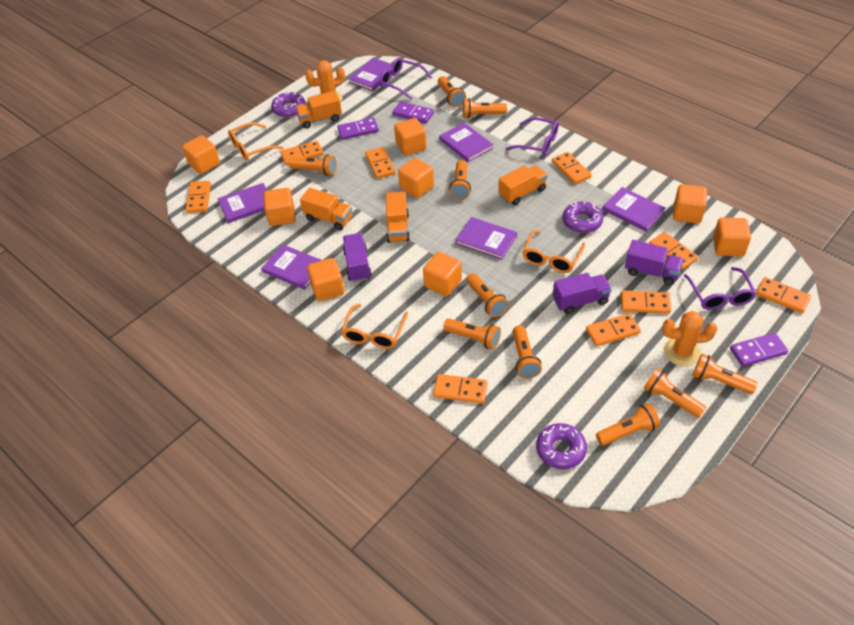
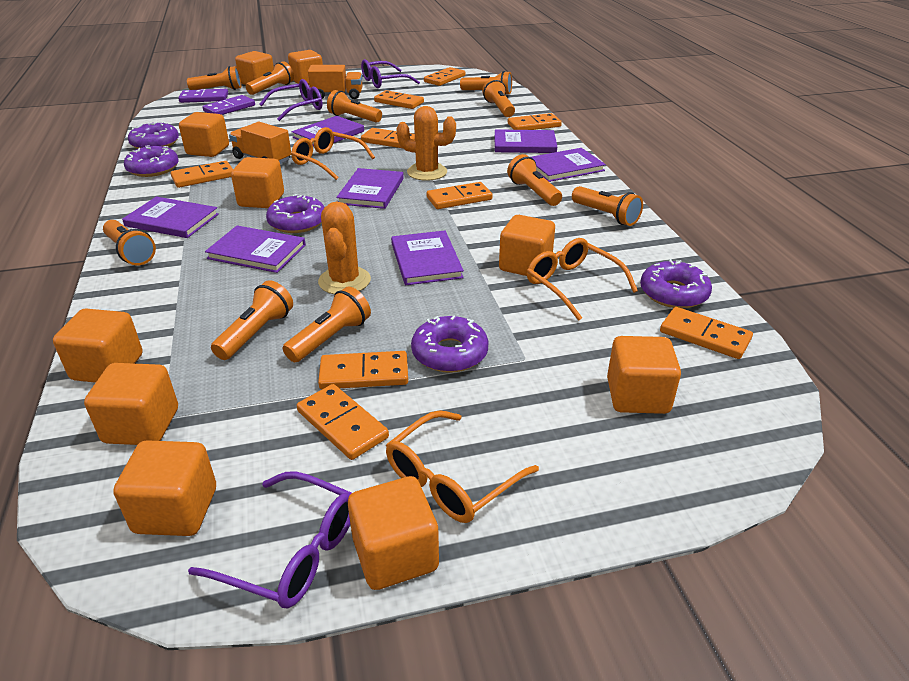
orange cube: 8 -> 10
orange truck: 4 -> 2
purple book: 6 -> 7
purple domino: 3 -> 2
purple donut: 3 -> 5
purple truck: 3 -> 0

